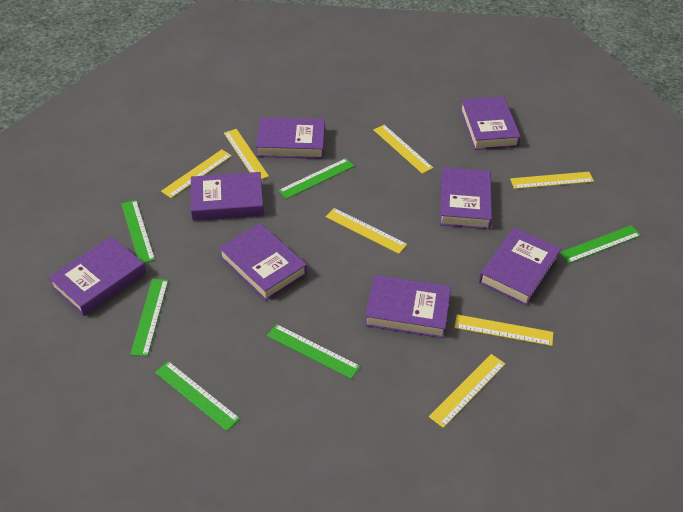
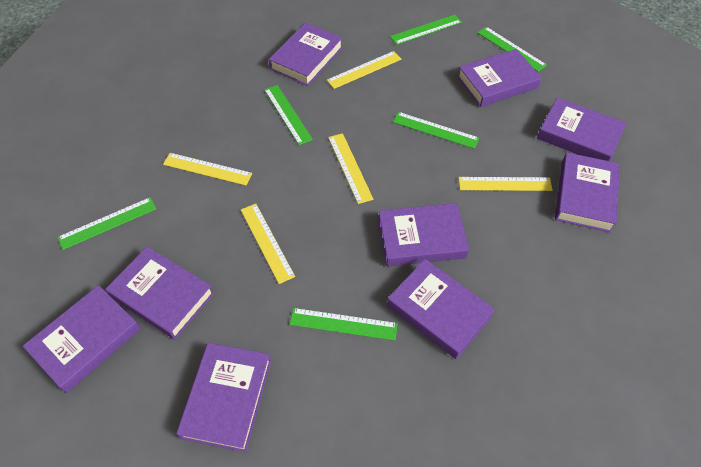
purple book: 8 -> 9
yellow ruler: 7 -> 5

